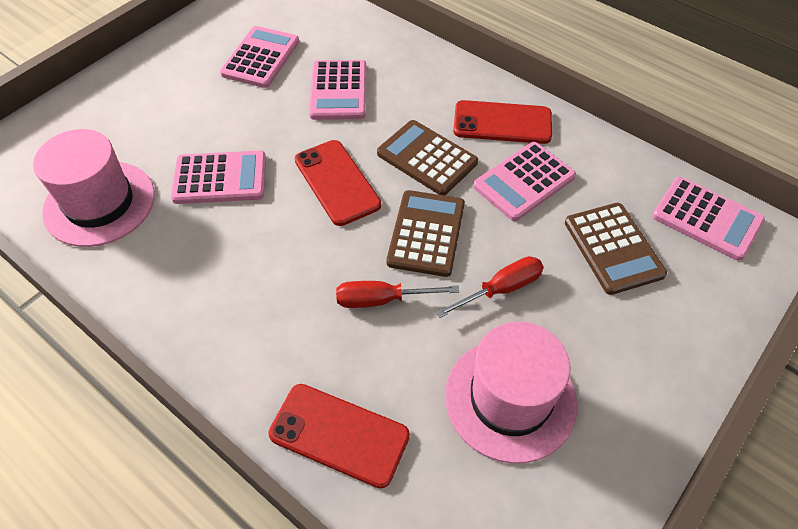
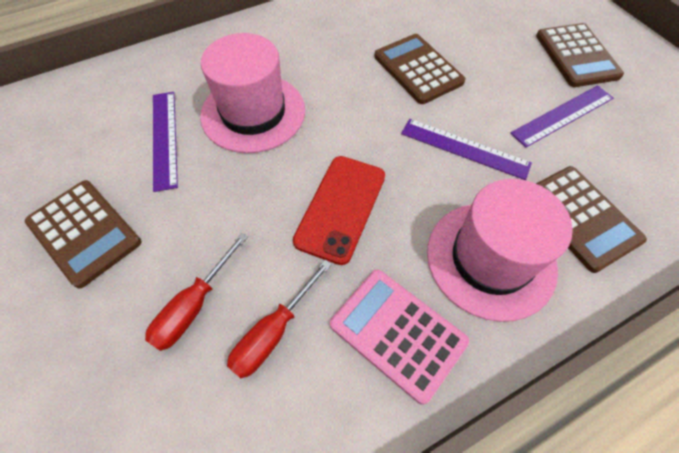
brown calculator: 3 -> 4
pink calculator: 5 -> 1
purple ruler: 0 -> 3
red phone: 3 -> 1

